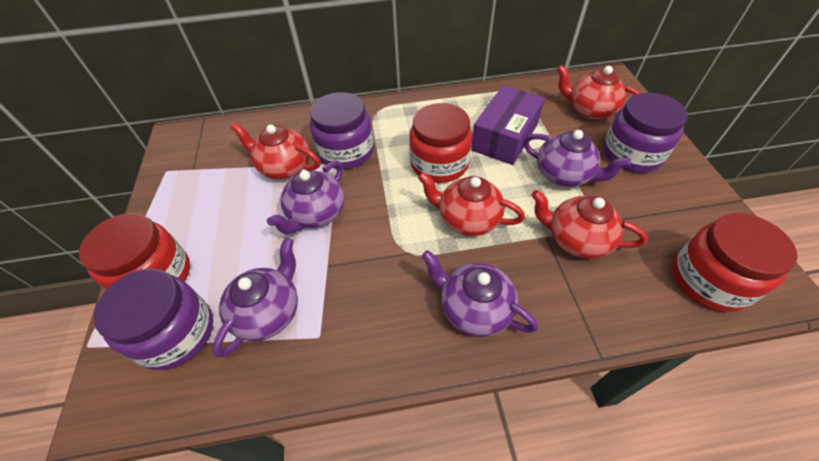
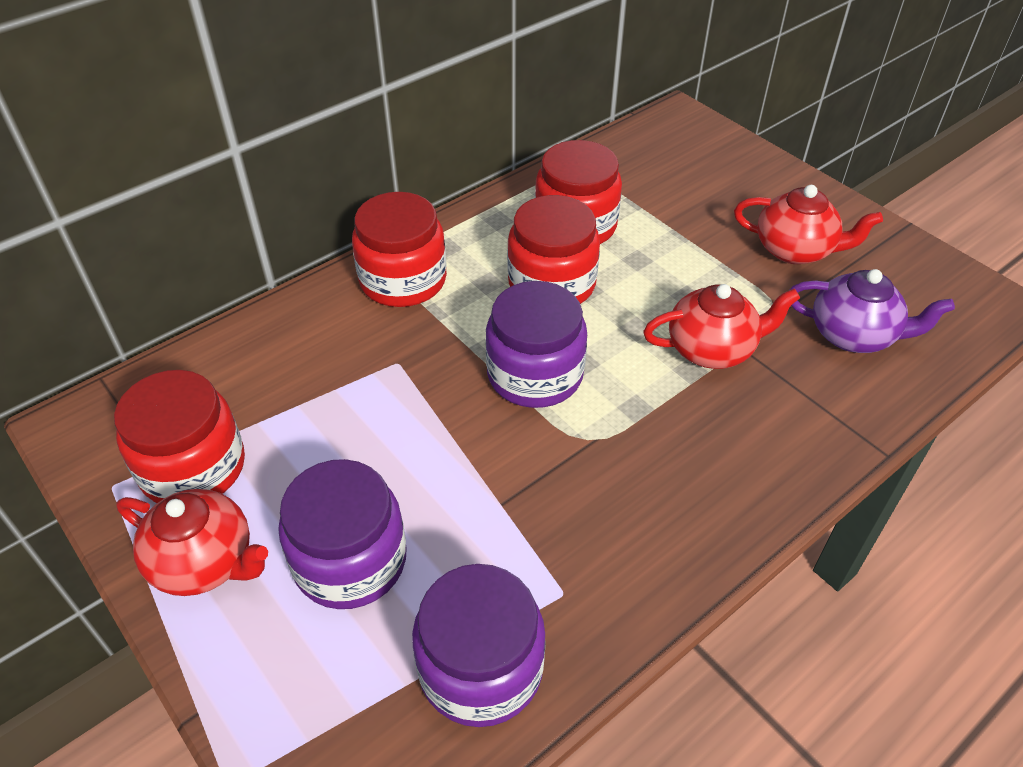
purple box: 1 -> 0
purple teapot: 4 -> 1
red jar: 3 -> 4
red teapot: 4 -> 3

